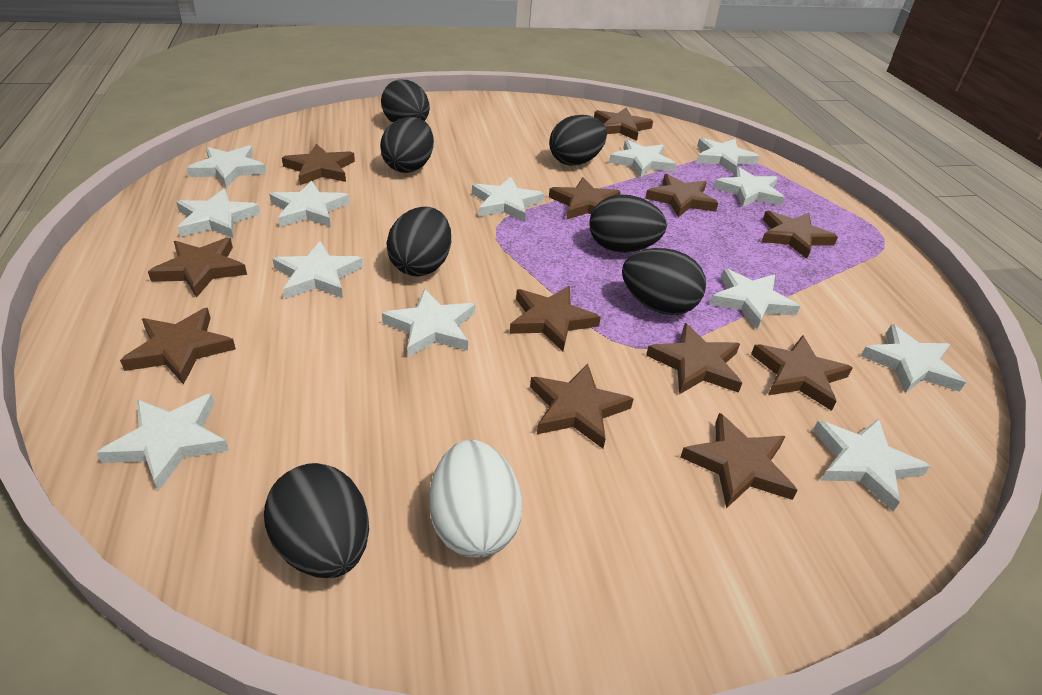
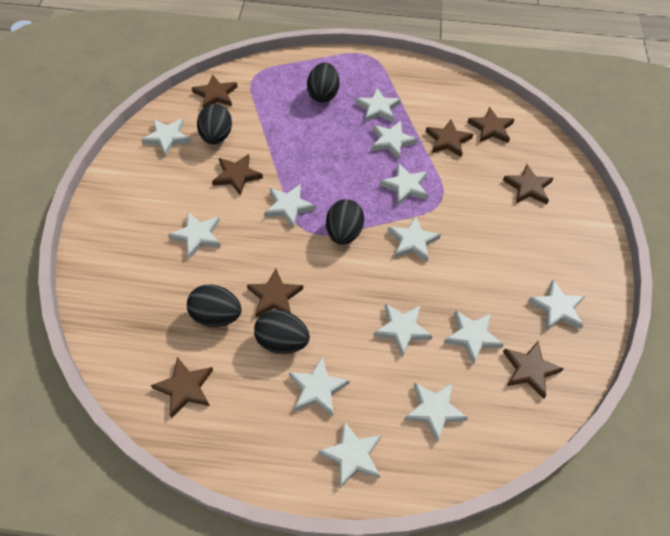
black egg: 7 -> 5
brown star: 12 -> 8
white egg: 1 -> 0

